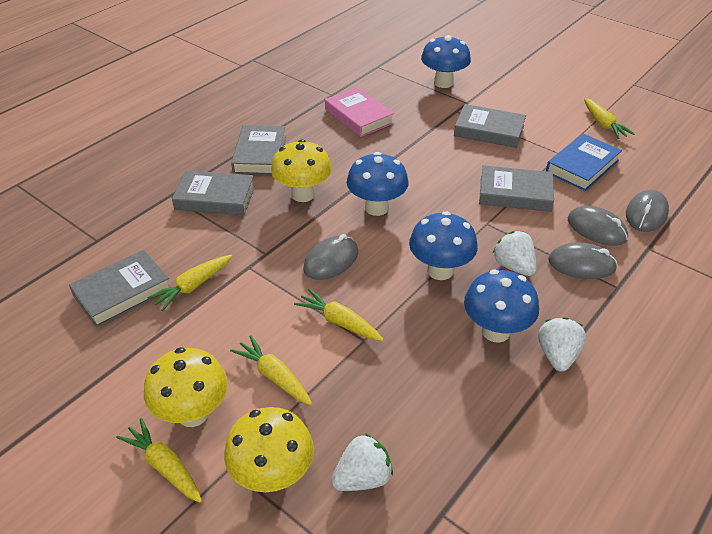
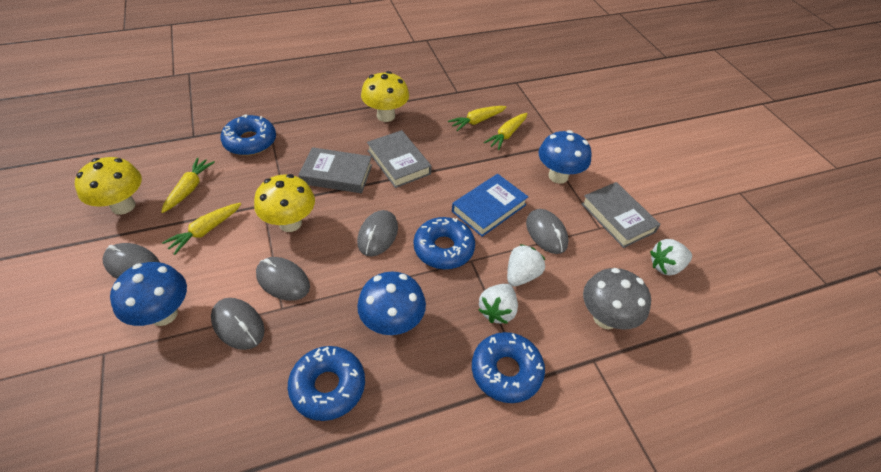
blue donut: 0 -> 4
blue mushroom: 4 -> 3
grey book: 5 -> 3
grey mouse: 4 -> 5
grey mushroom: 0 -> 1
pink book: 1 -> 0
yellow carrot: 5 -> 4

